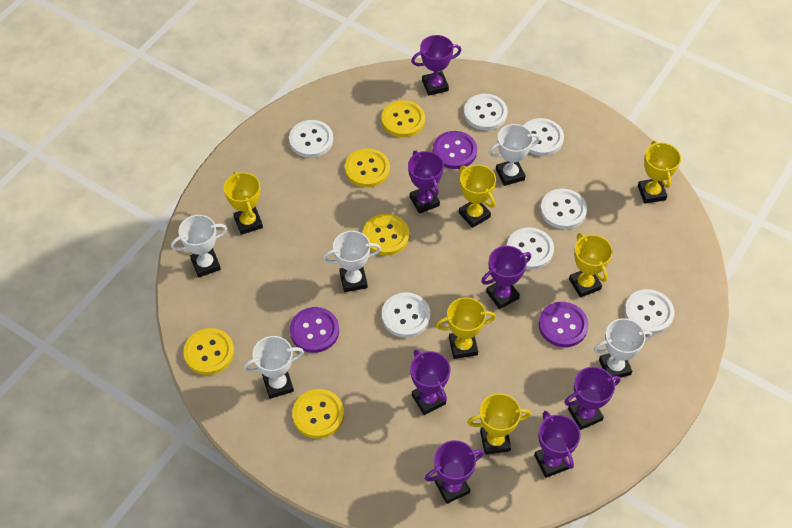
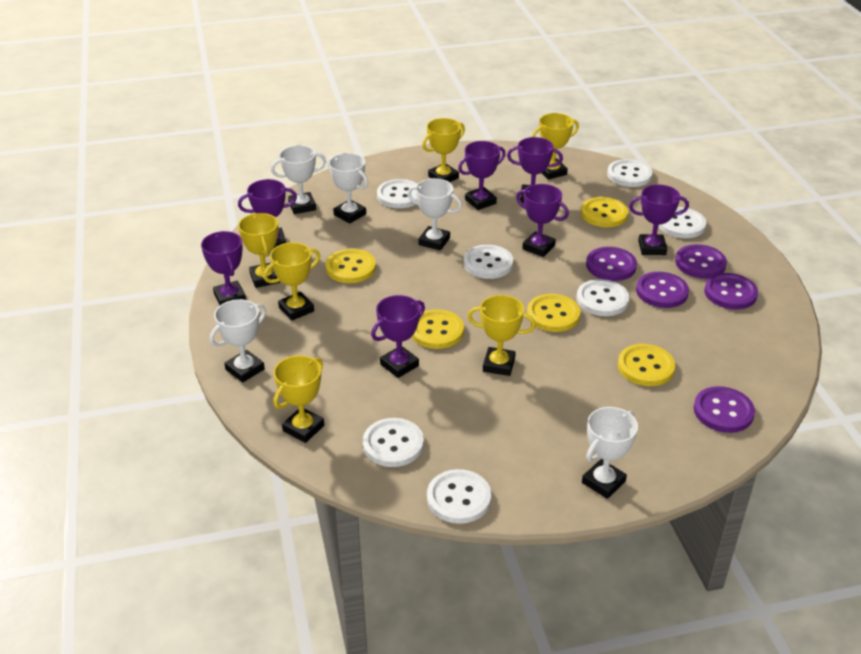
purple button: 3 -> 5

